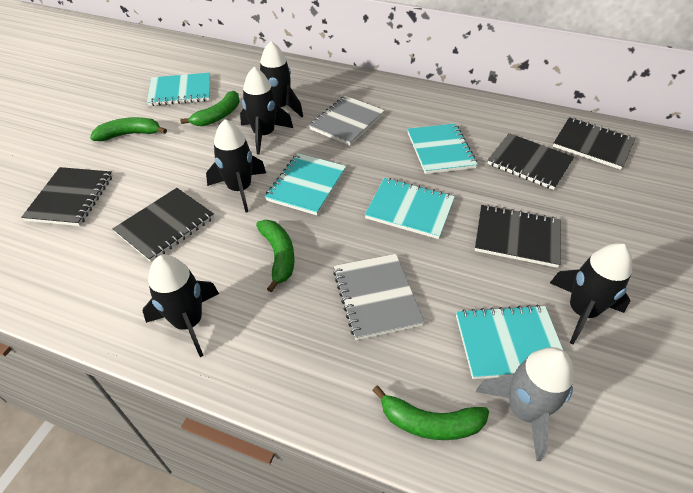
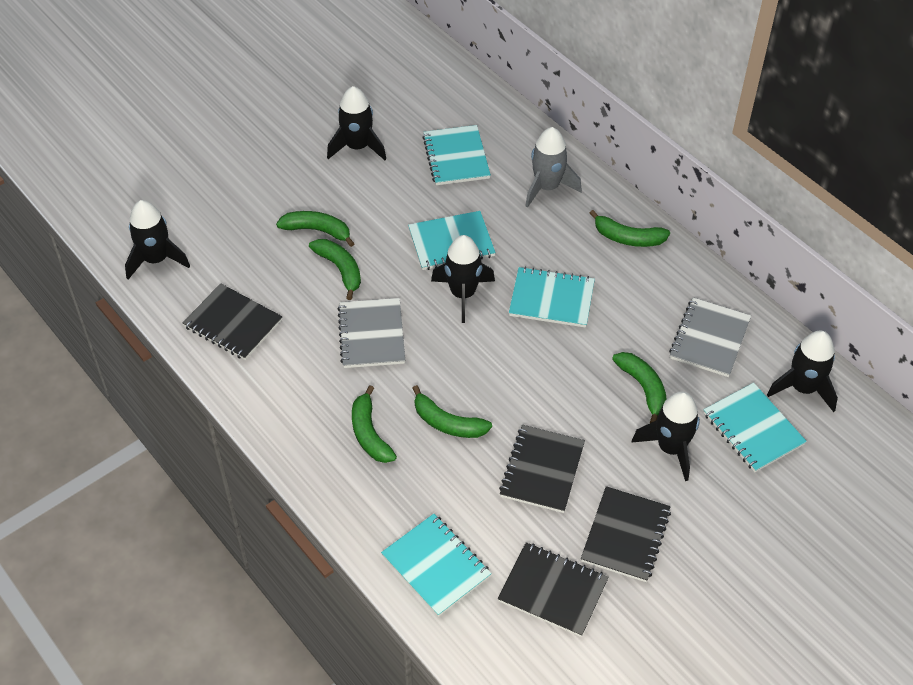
black notebook: 5 -> 4
green banana: 4 -> 6

